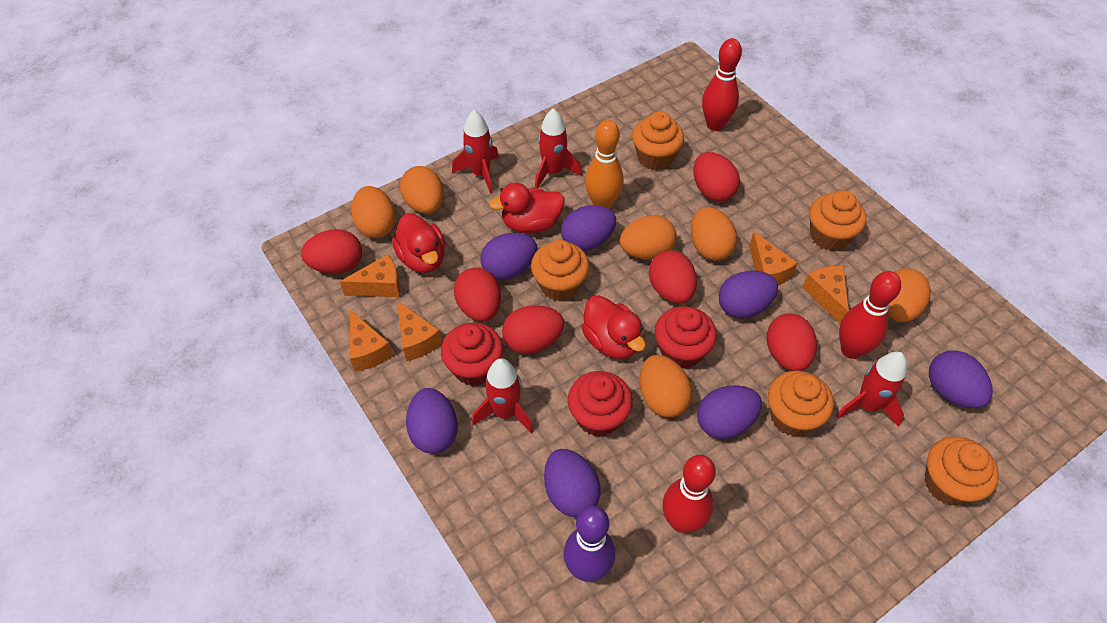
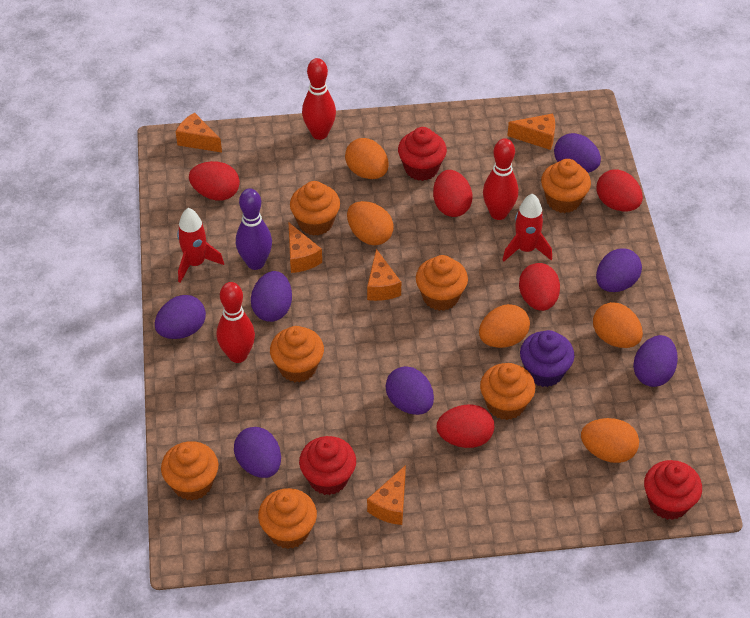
orange bowling pin: 1 -> 0
orange cupcake: 5 -> 7
orange egg: 6 -> 5
purple cupcake: 0 -> 1
red duck: 3 -> 0
red egg: 6 -> 5
red rocket: 4 -> 2

